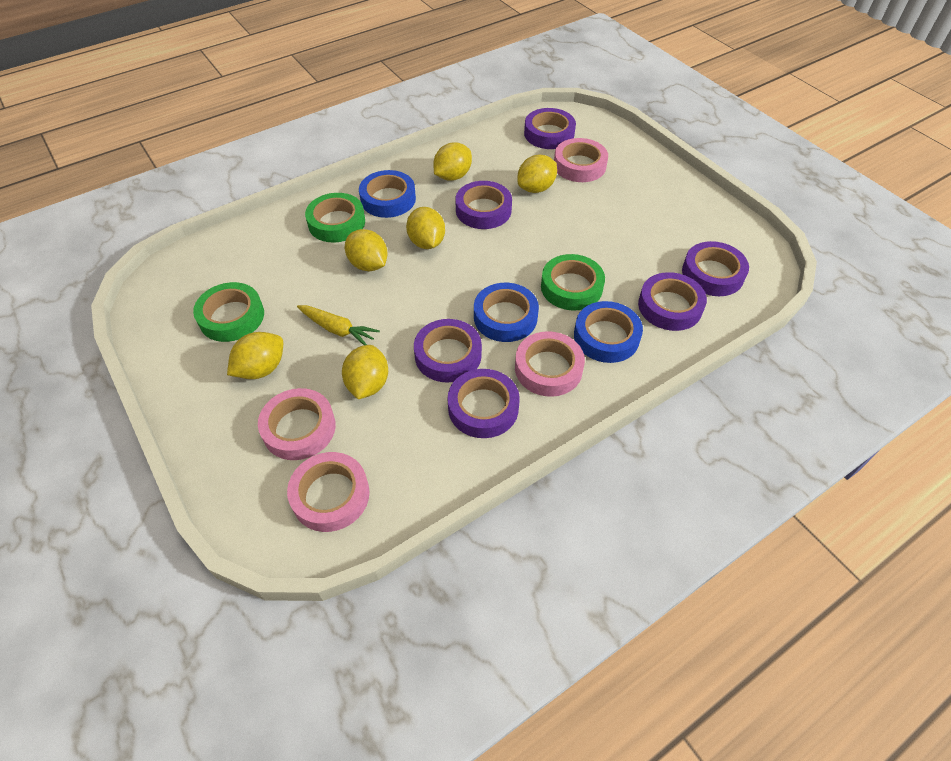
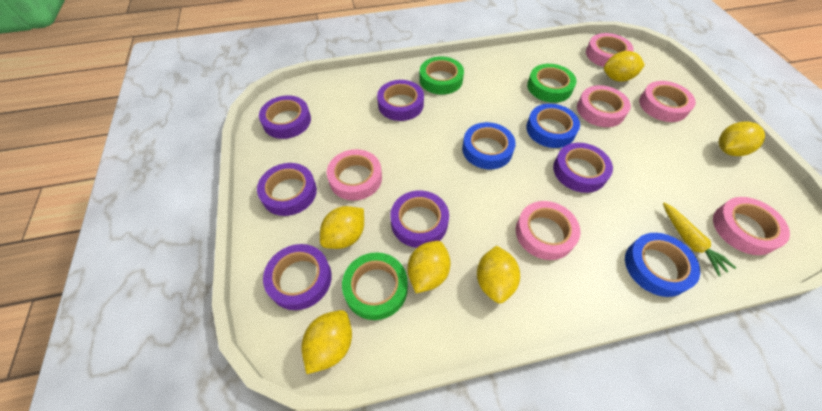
pink tape: 4 -> 6

